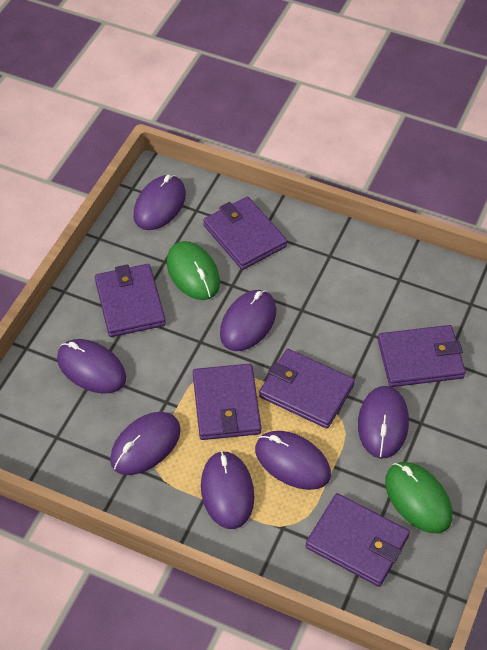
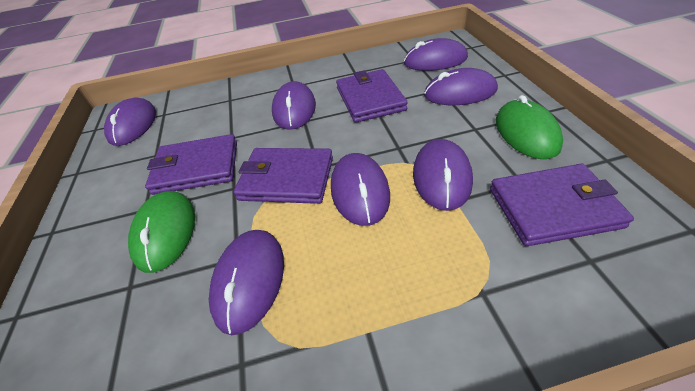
purple wallet: 6 -> 4

